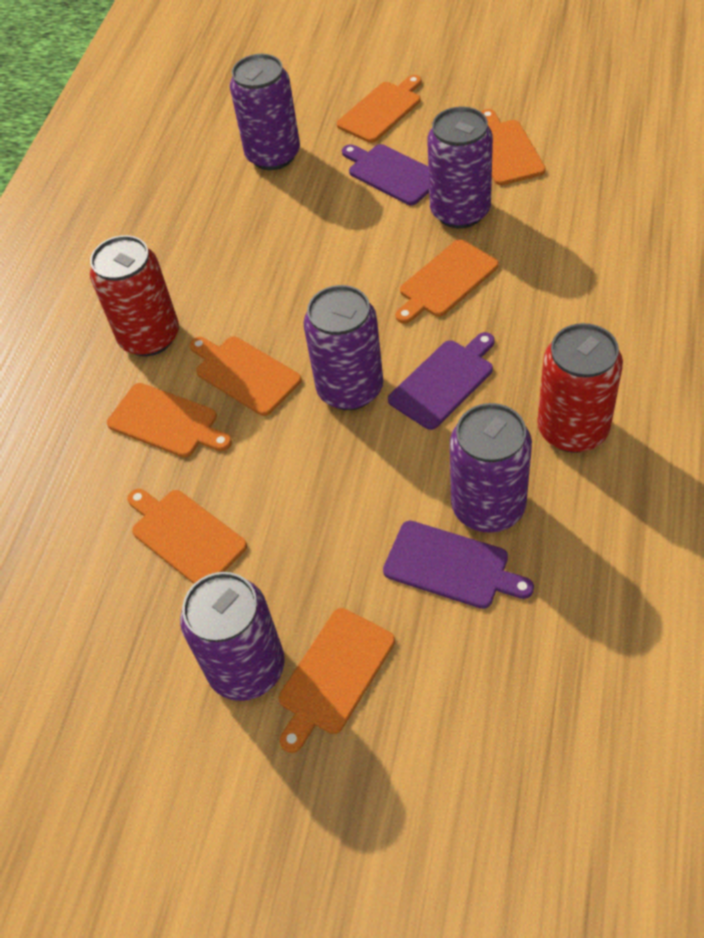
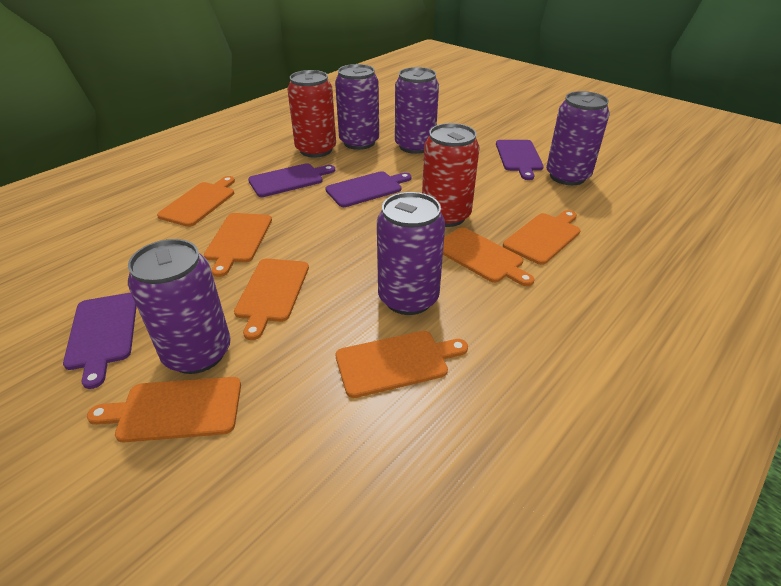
purple cutting board: 3 -> 4

